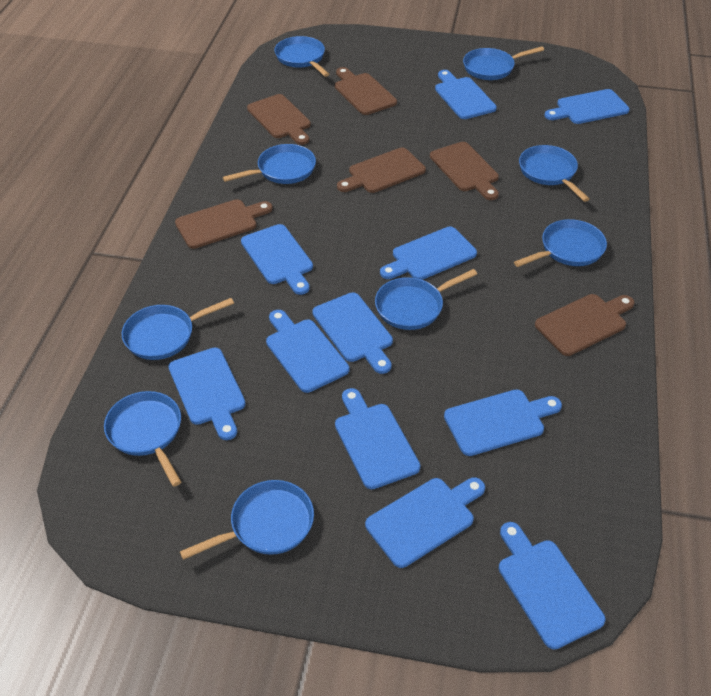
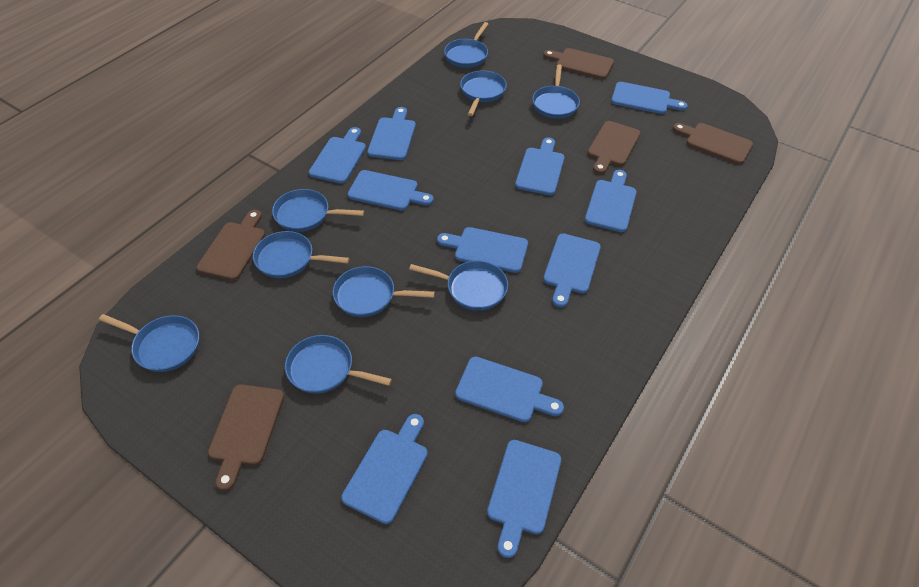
brown cutting board: 6 -> 5

